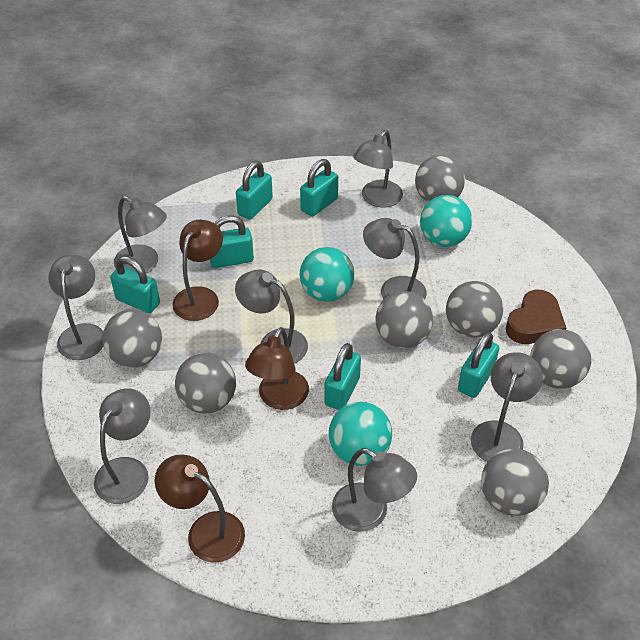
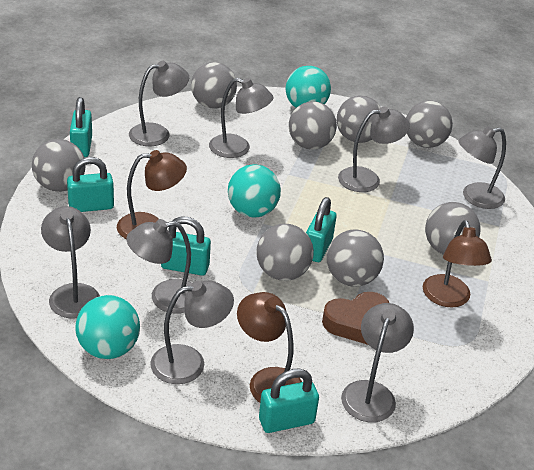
grey ball: 7 -> 8
turquoise padlock: 6 -> 5

